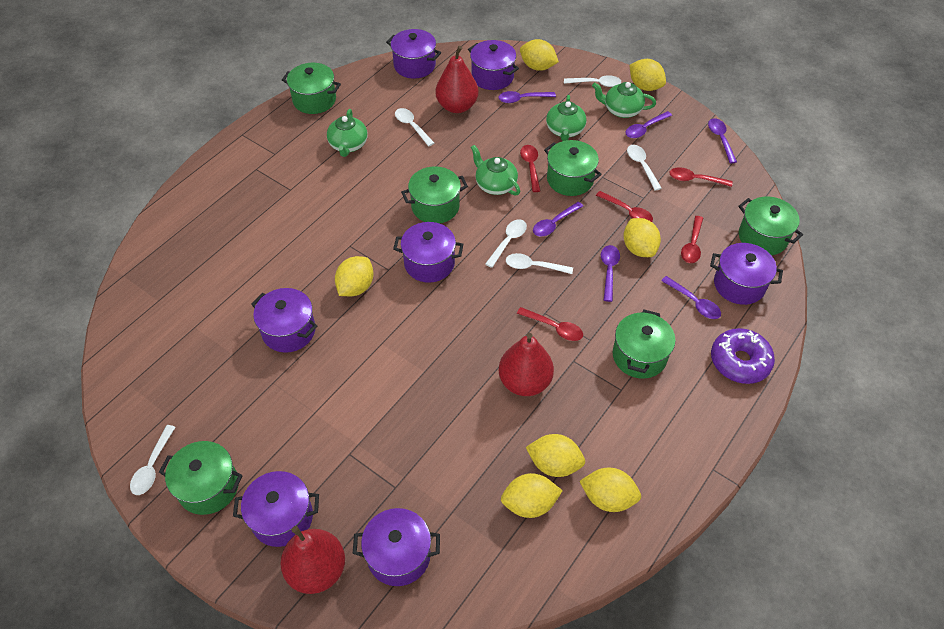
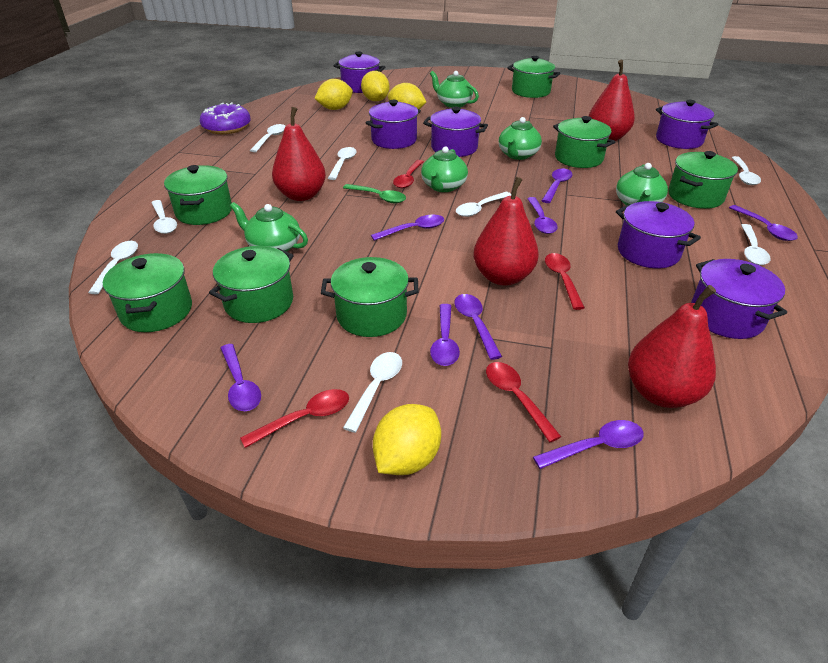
green pot: 6 -> 7
green spoon: 0 -> 1
green teapot: 4 -> 5
purple pot: 7 -> 6
purple spoon: 6 -> 8
red pear: 3 -> 4
red spoon: 5 -> 4
white spoon: 6 -> 8
yellow lemon: 7 -> 4

